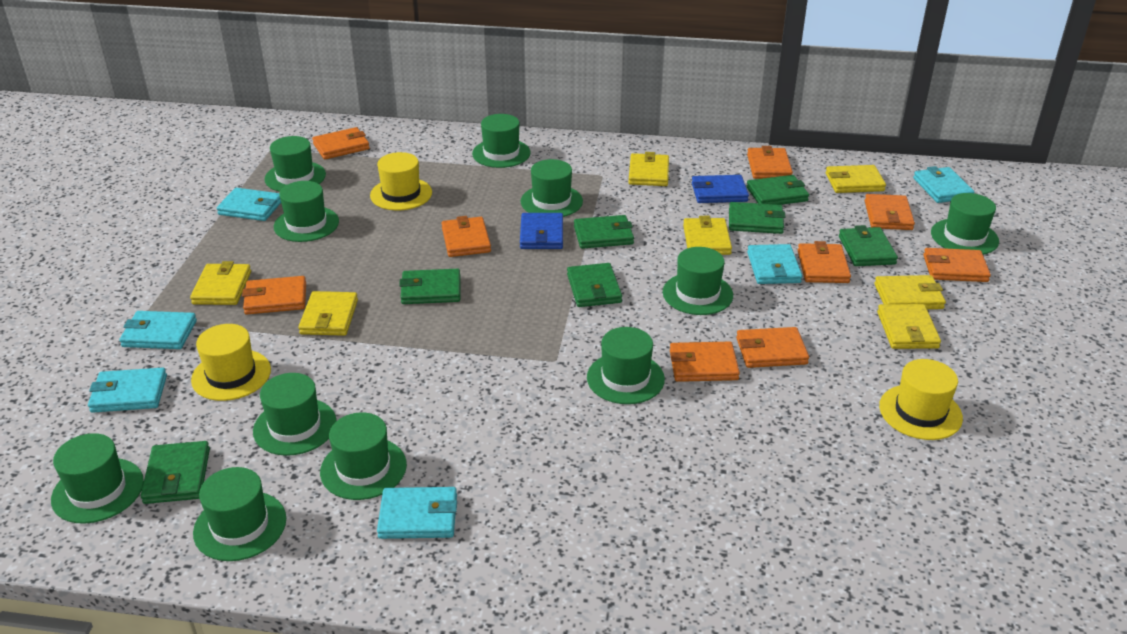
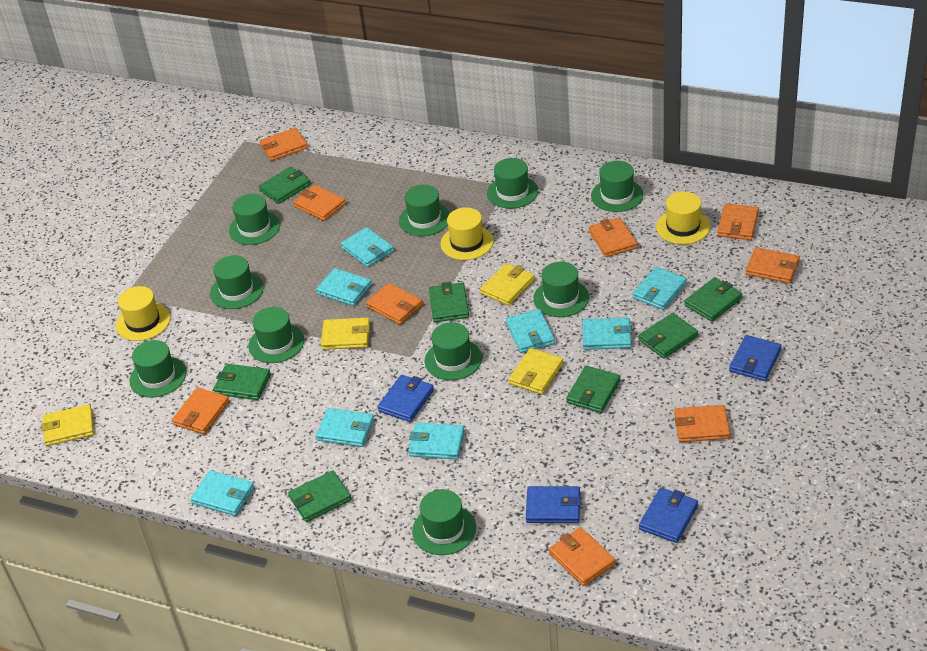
blue wallet: 2 -> 4
green hat: 11 -> 10
turquoise wallet: 6 -> 8
yellow wallet: 7 -> 4

